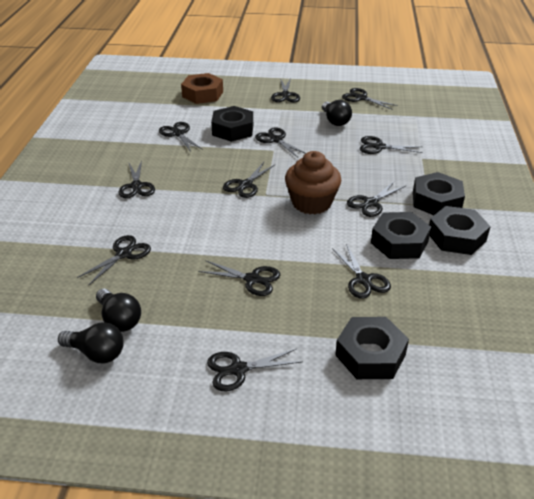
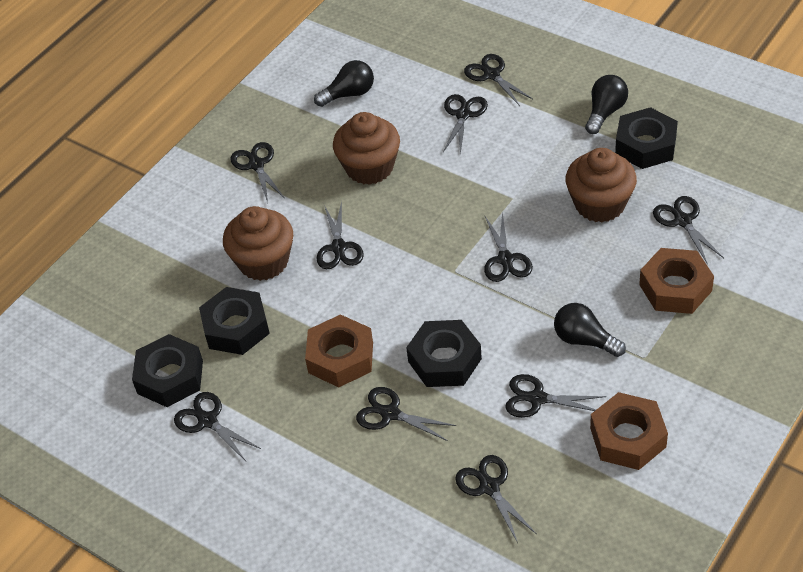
black nut: 5 -> 4
black scissors: 12 -> 10
brown cupcake: 1 -> 3
brown nut: 1 -> 3

